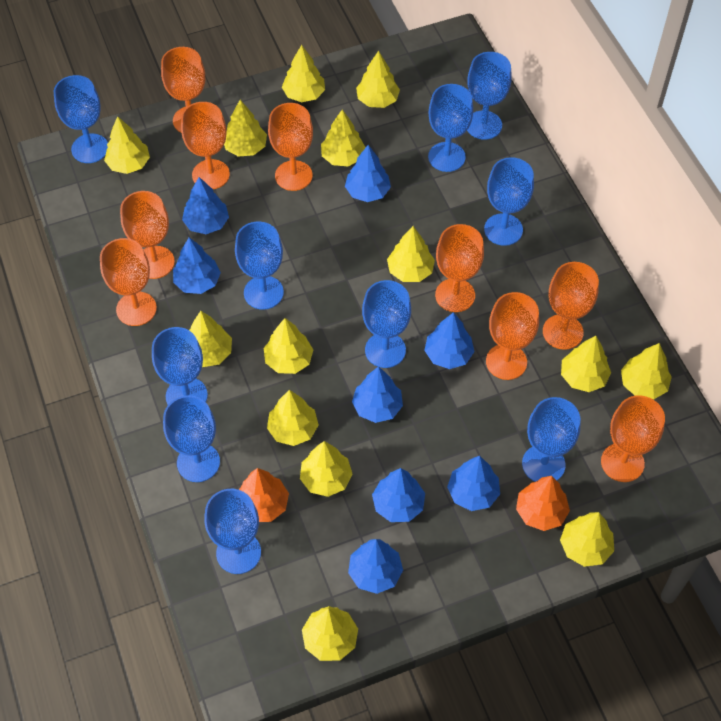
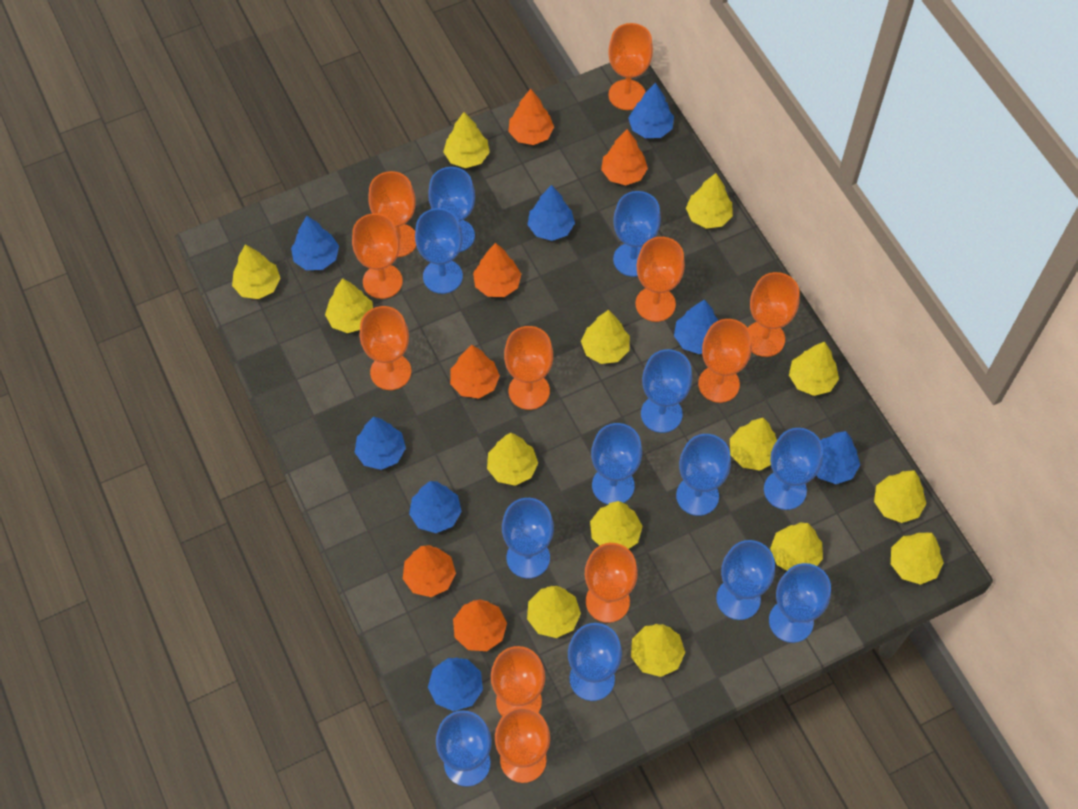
blue goblet: 10 -> 12
orange goblet: 9 -> 11
orange tree: 2 -> 6

